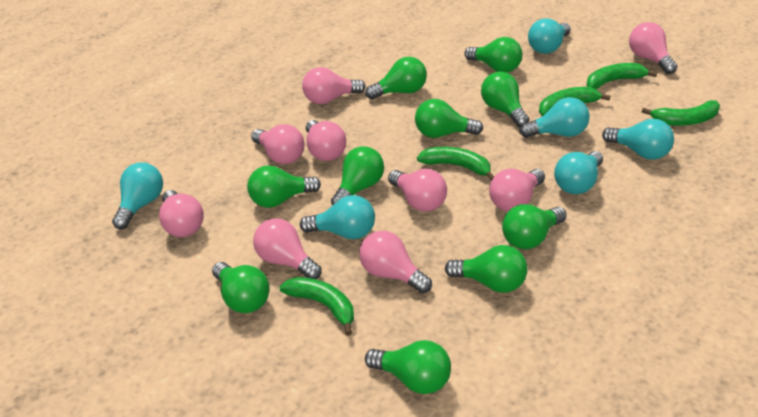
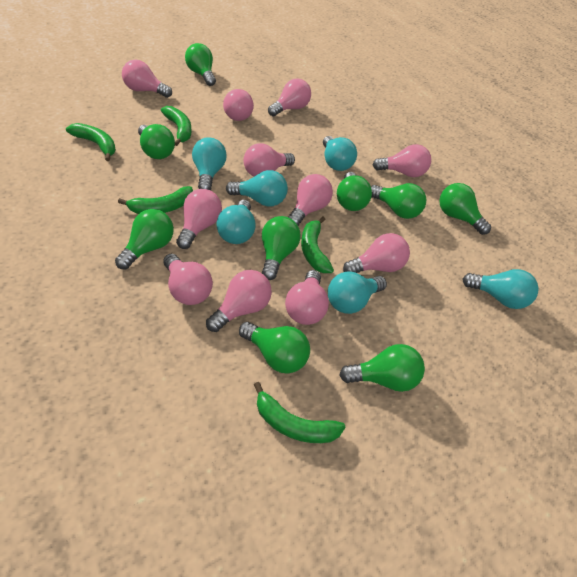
green light bulb: 10 -> 9
pink light bulb: 9 -> 11

